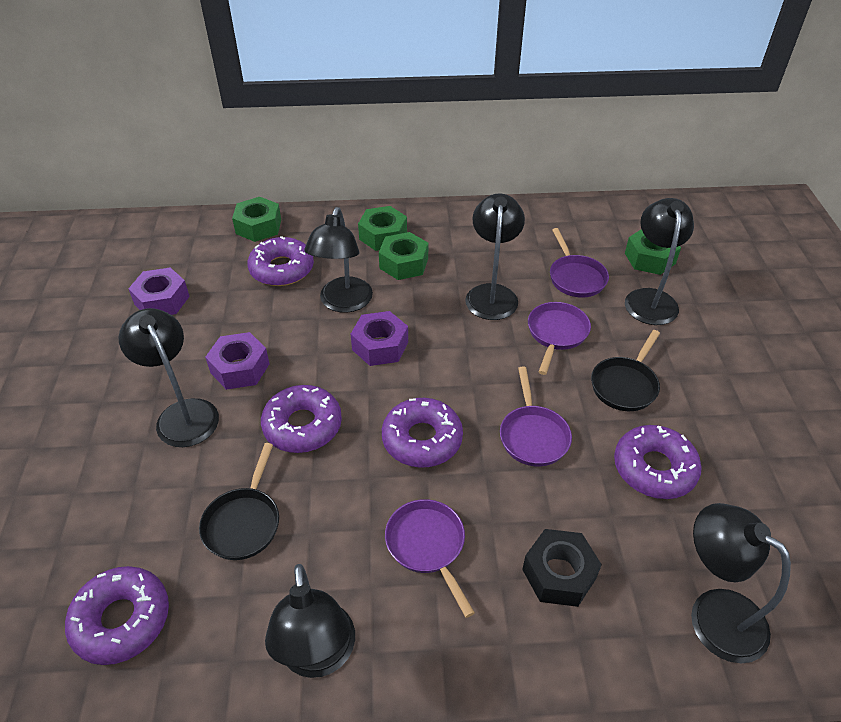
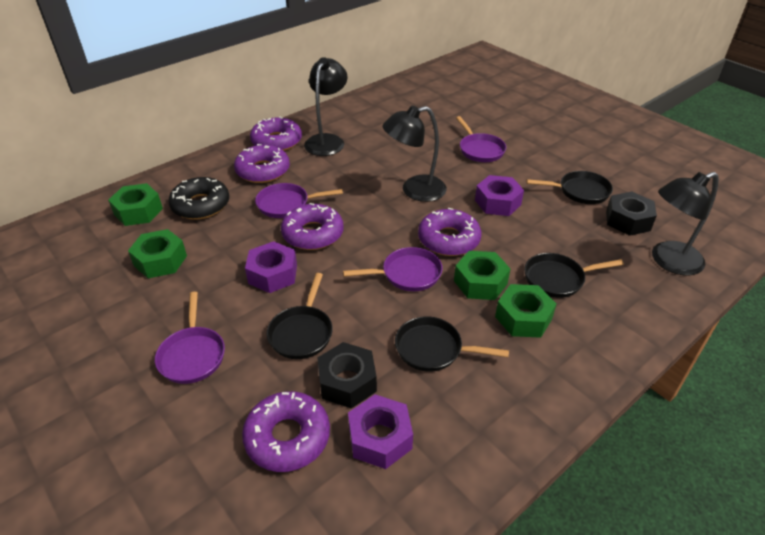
black donut: 0 -> 1
black lamp: 6 -> 3
black nut: 1 -> 2
black pan: 2 -> 4

